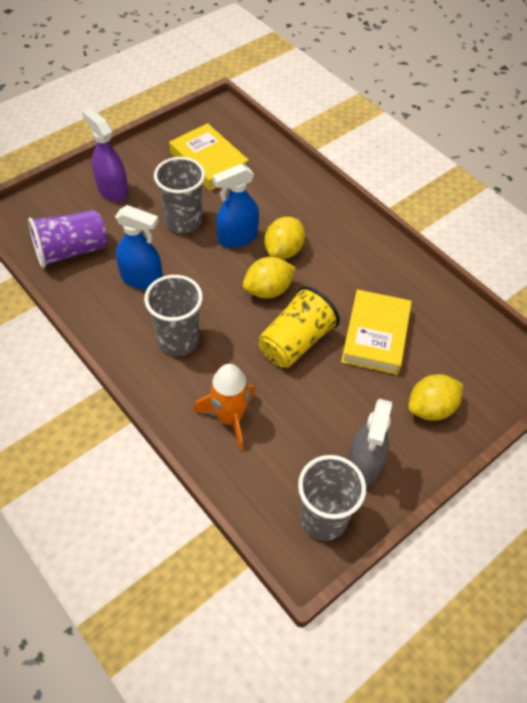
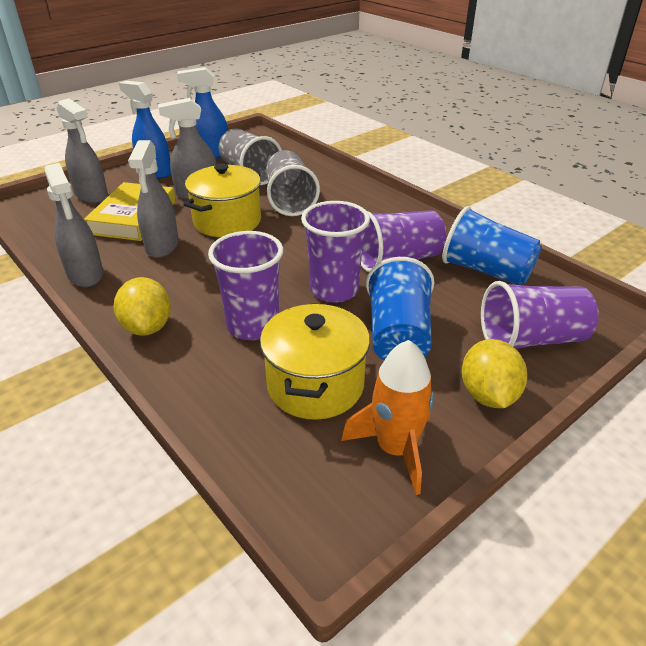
blue cup: 0 -> 2
grey cup: 3 -> 2
grey spray bottle: 1 -> 4
purple cup: 1 -> 4
purple spray bottle: 1 -> 0
yellow book: 2 -> 1
yellow cup: 1 -> 0
yellow lemon: 3 -> 2
yellow pot: 0 -> 2

